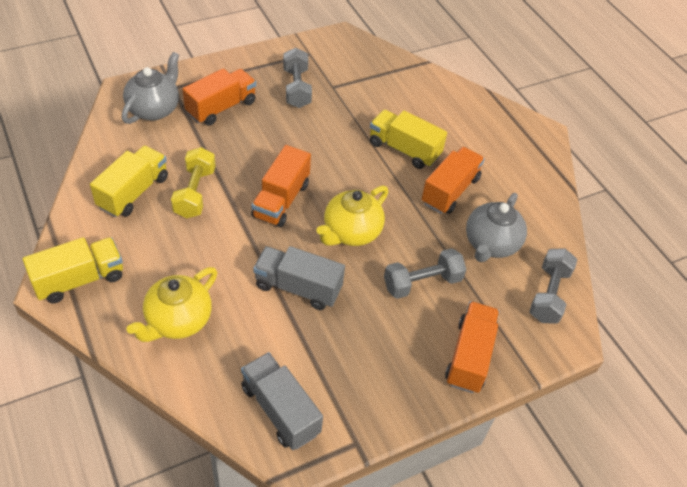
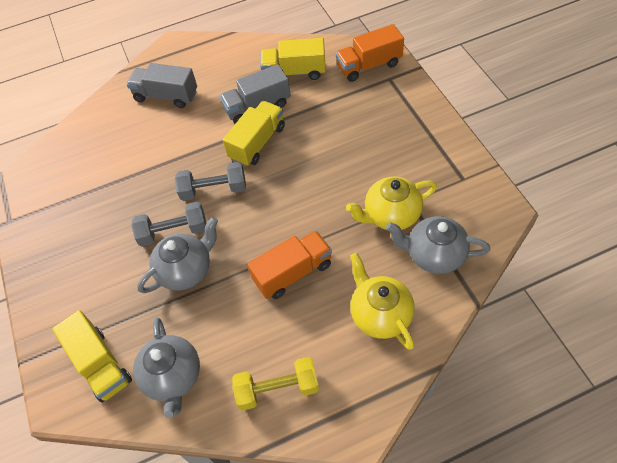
grey dumbbell: 3 -> 2
grey teapot: 2 -> 3
orange truck: 4 -> 2

